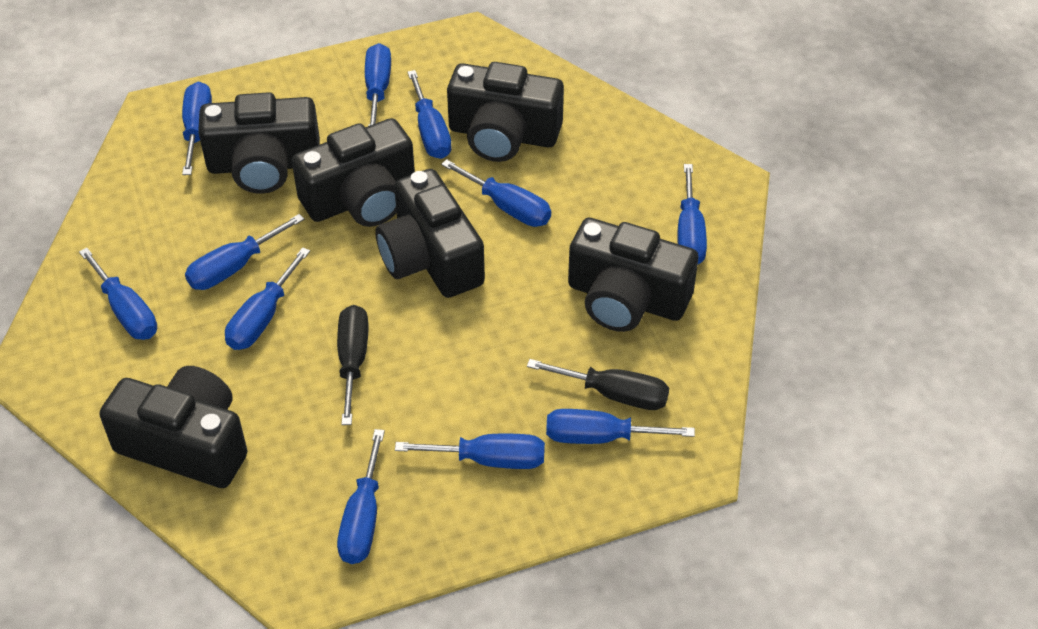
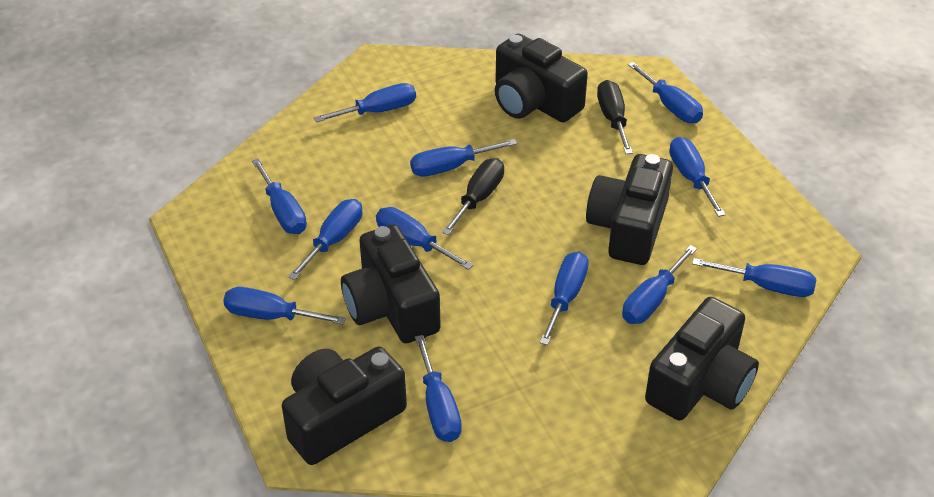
black camera: 6 -> 5
blue screwdriver: 11 -> 12

